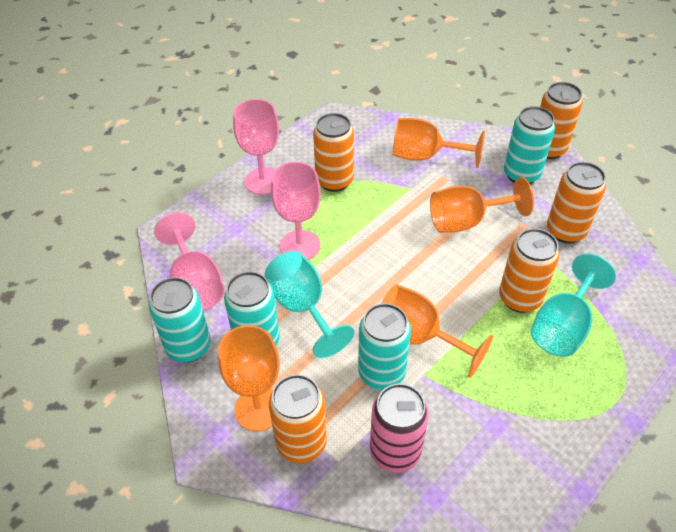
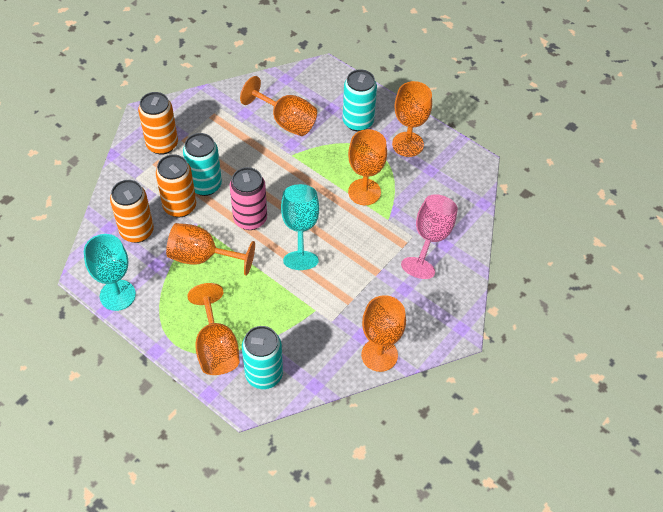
orange can: 5 -> 3
orange goblet: 4 -> 6
pink goblet: 3 -> 1
turquoise can: 4 -> 3

